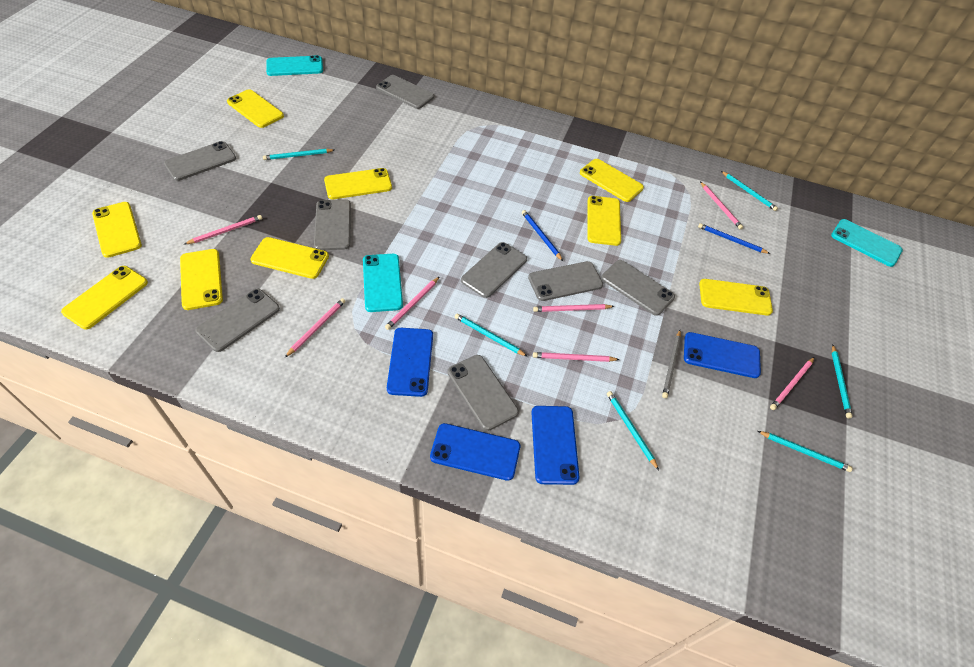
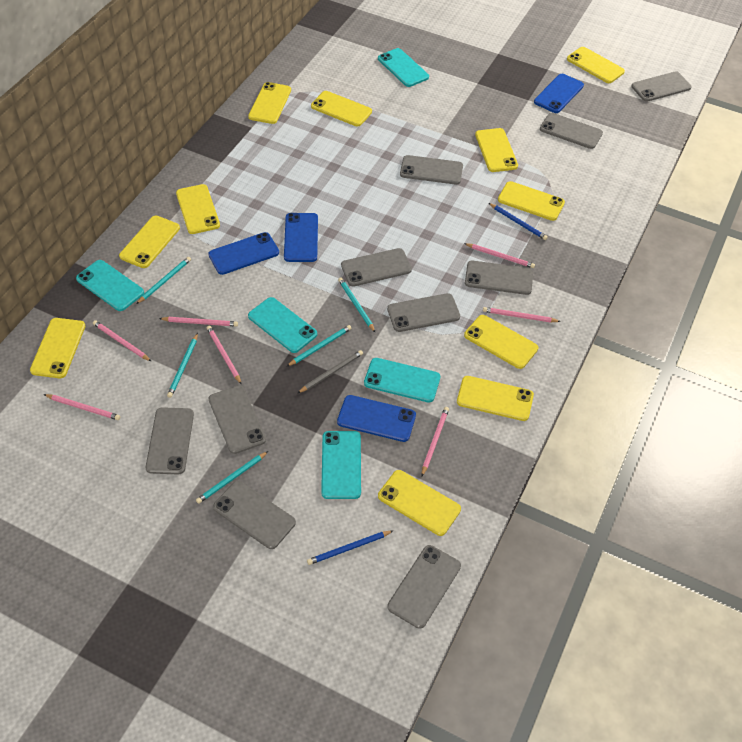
grey phone: 8 -> 10
turquoise pencil: 6 -> 5
turquoise phone: 3 -> 5
yellow phone: 9 -> 11

